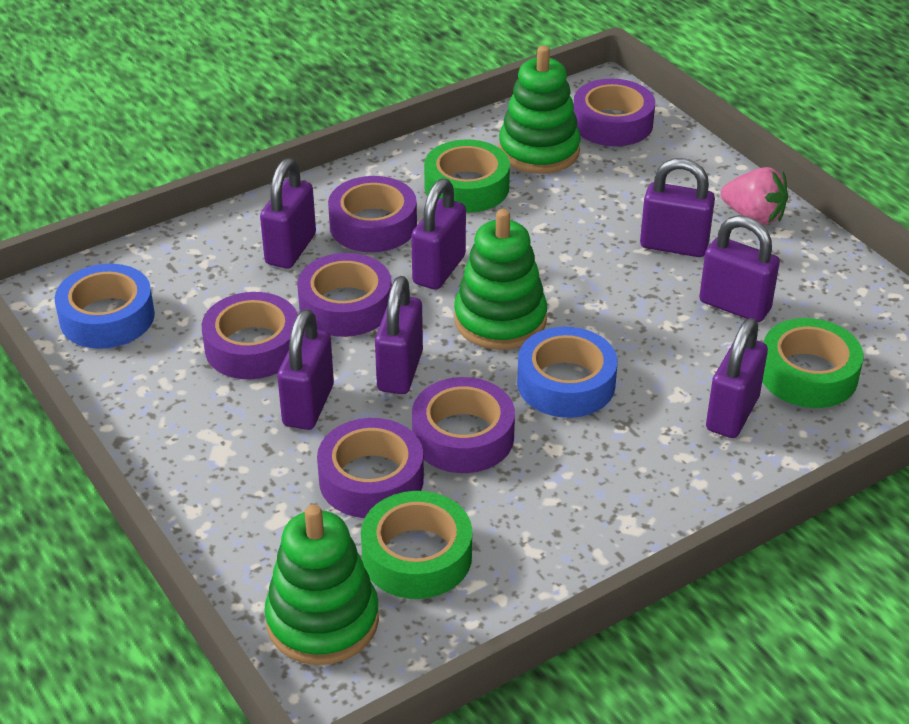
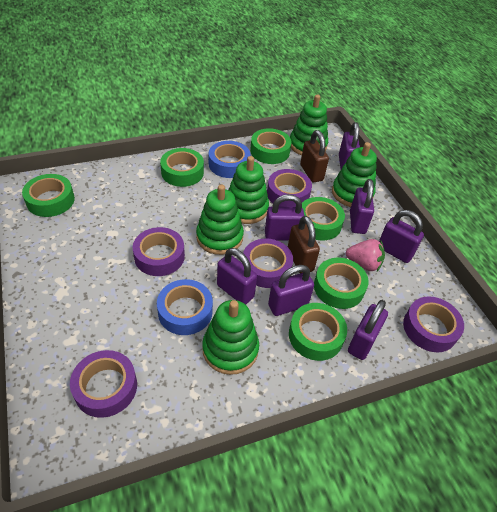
brown padlock: 0 -> 2
green stacking toy: 3 -> 5
green tape: 3 -> 6
purple tape: 6 -> 5

